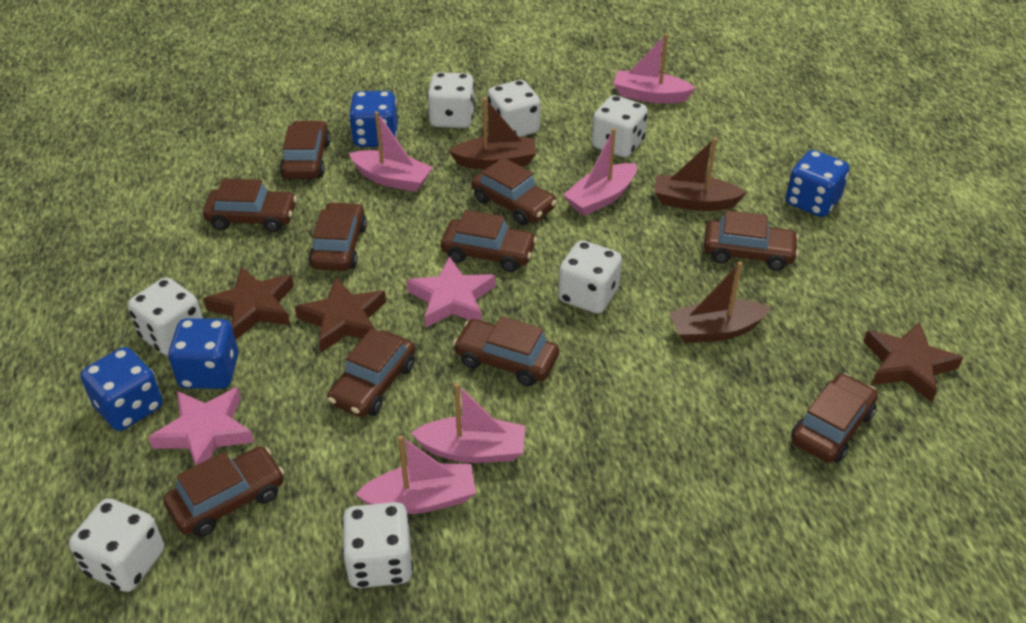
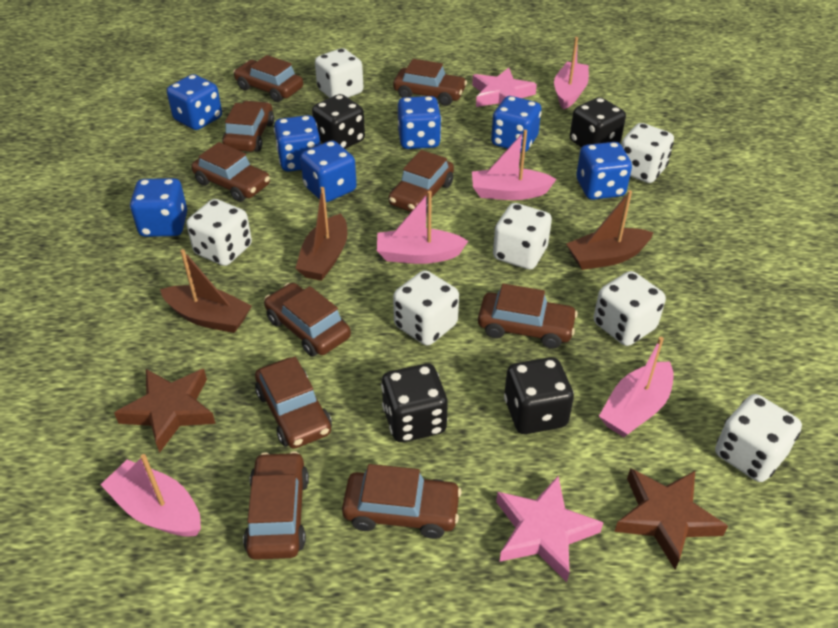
black dice: 0 -> 4
blue dice: 4 -> 7
brown star: 3 -> 2

